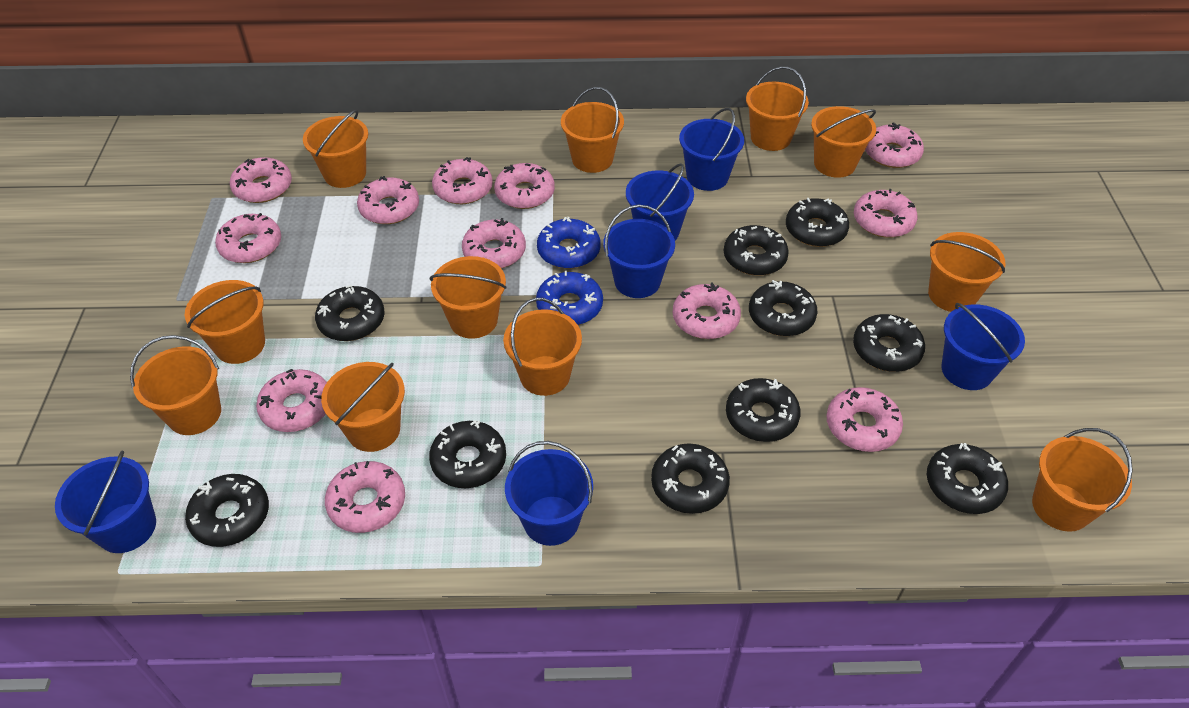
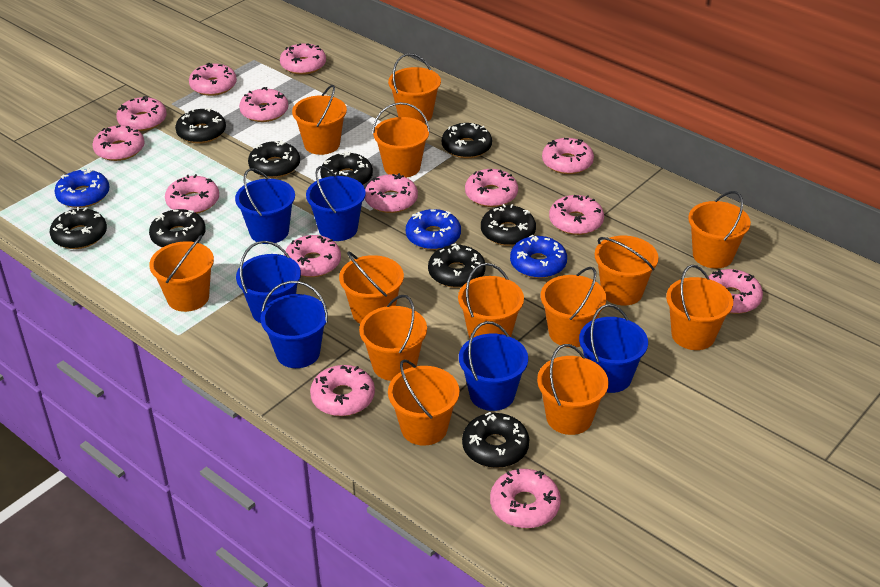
black donut: 10 -> 9
blue donut: 2 -> 3
orange bucket: 11 -> 13
pink donut: 12 -> 14

